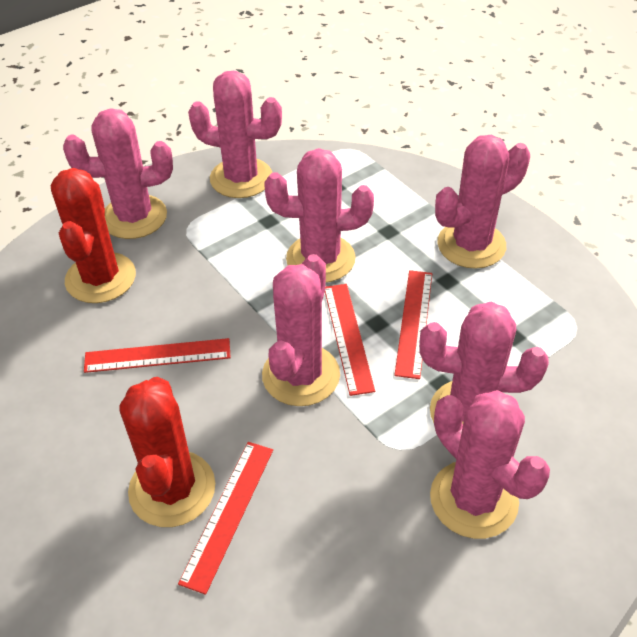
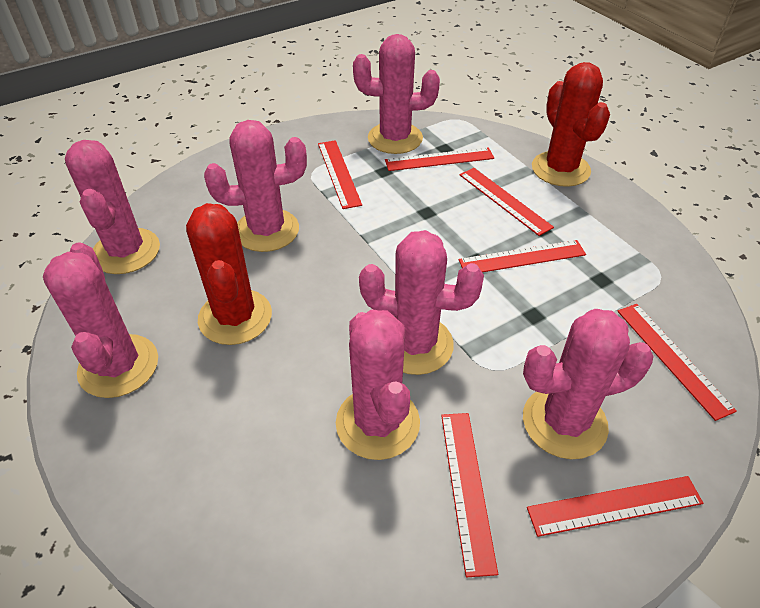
red ruler: 4 -> 7

